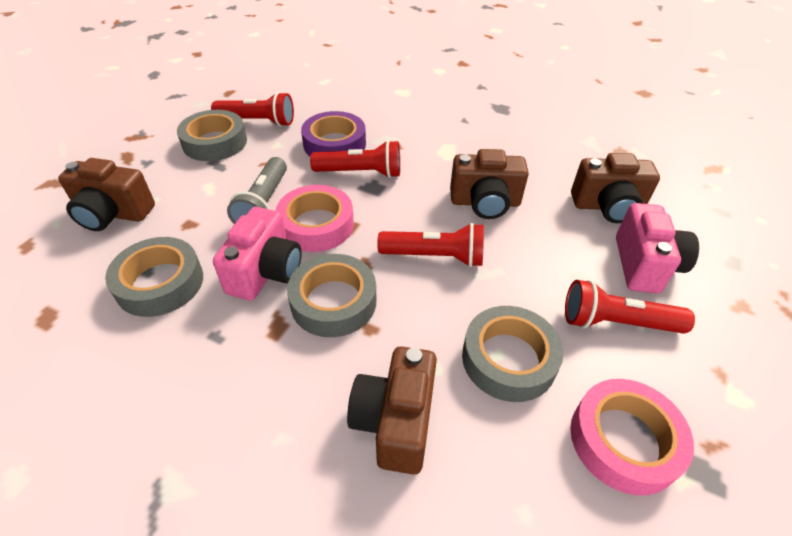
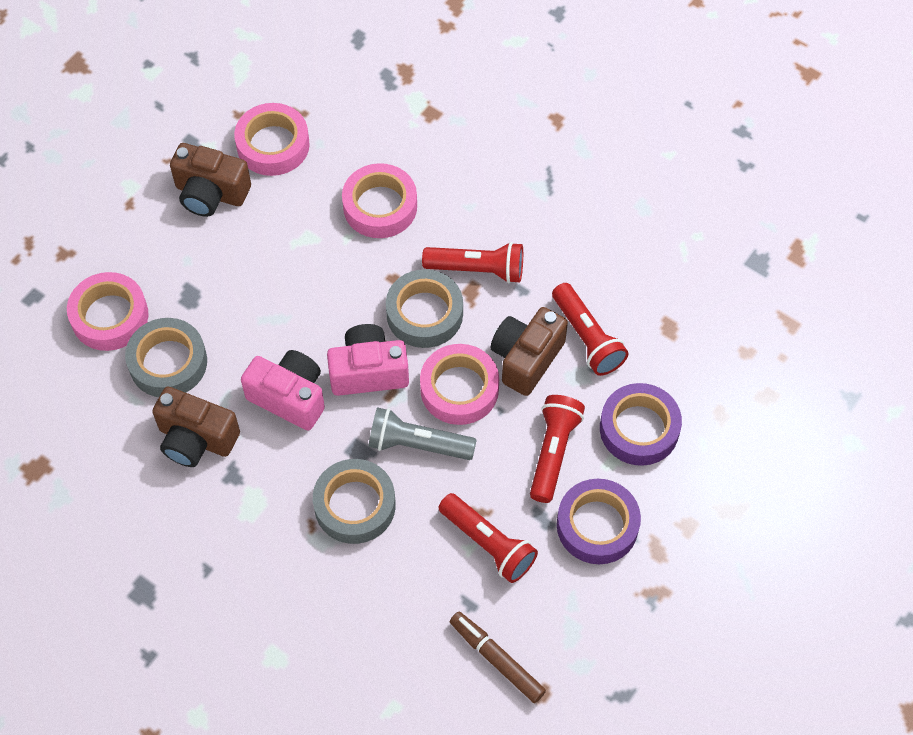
brown camera: 4 -> 3
brown marker: 0 -> 1
grey tape: 4 -> 3
pink tape: 2 -> 4
purple tape: 1 -> 2

